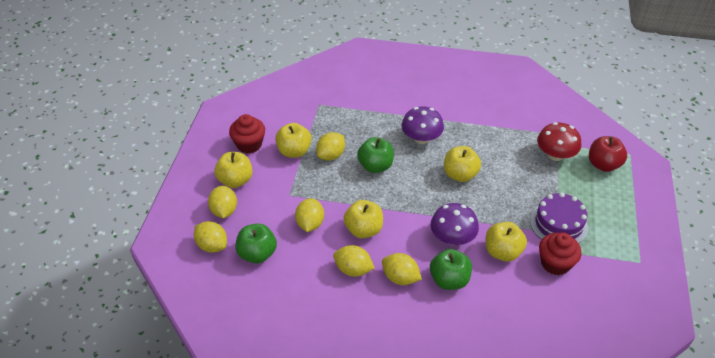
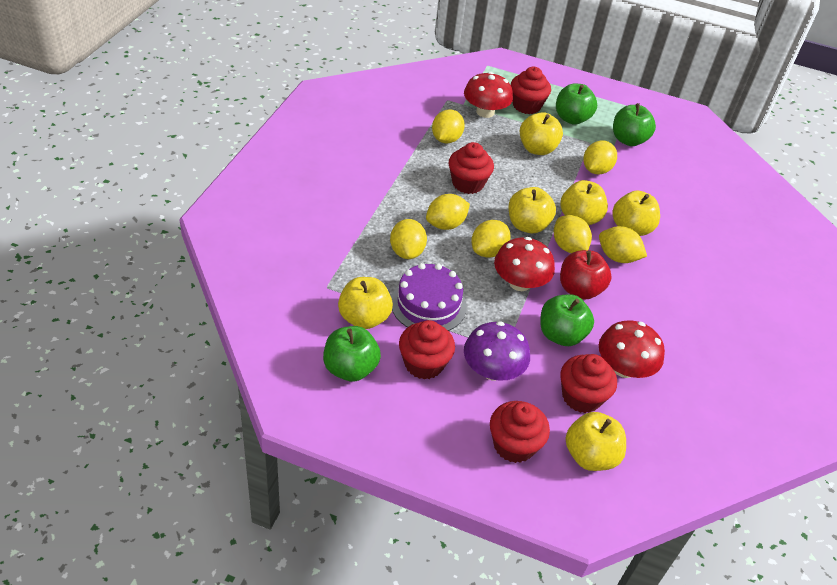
green apple: 3 -> 4
purple mushroom: 2 -> 1
red cupcake: 2 -> 5
red mushroom: 1 -> 3
yellow apple: 5 -> 6
yellow lemon: 6 -> 7

